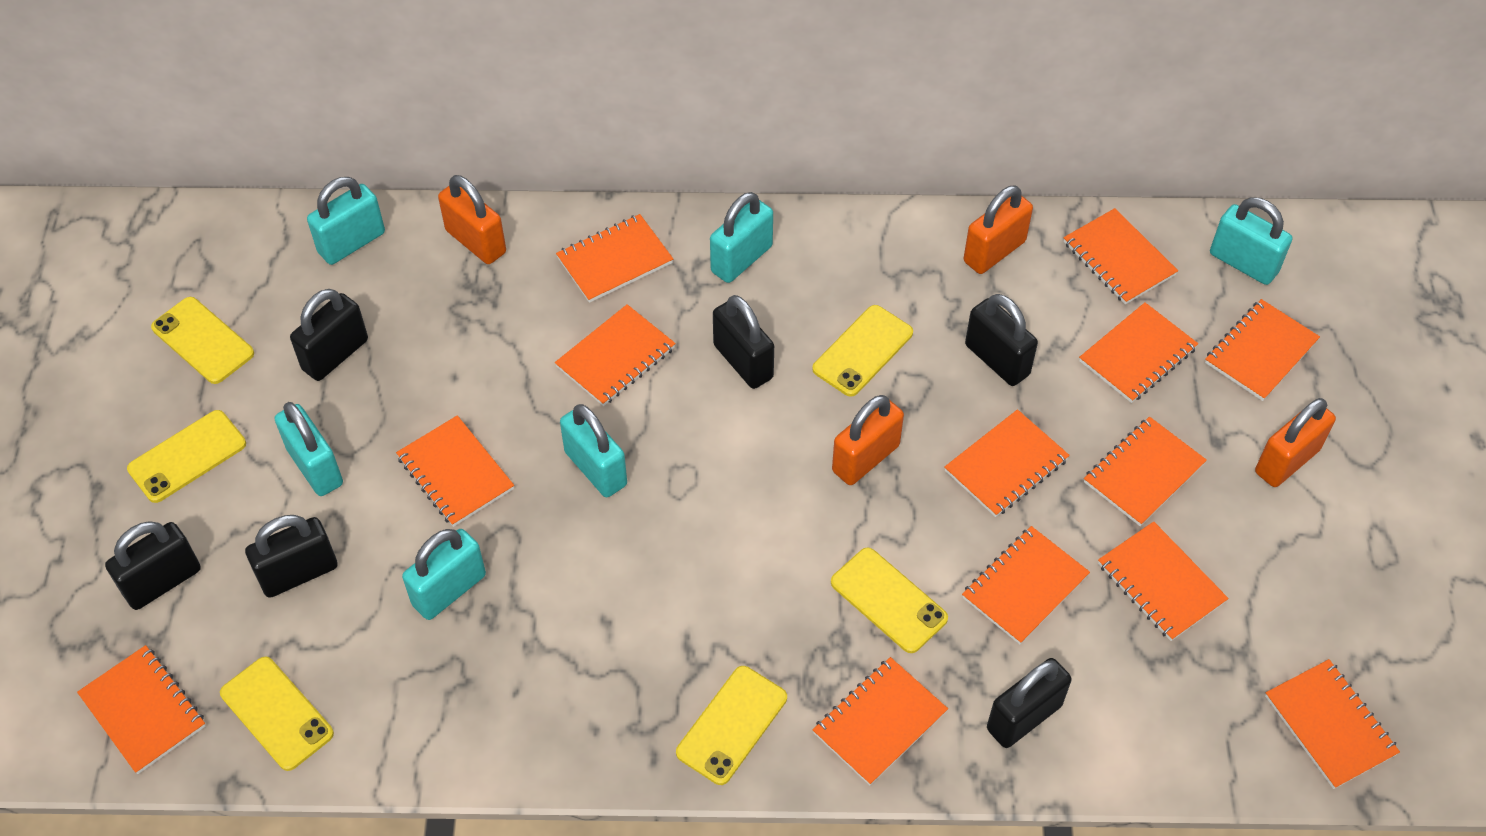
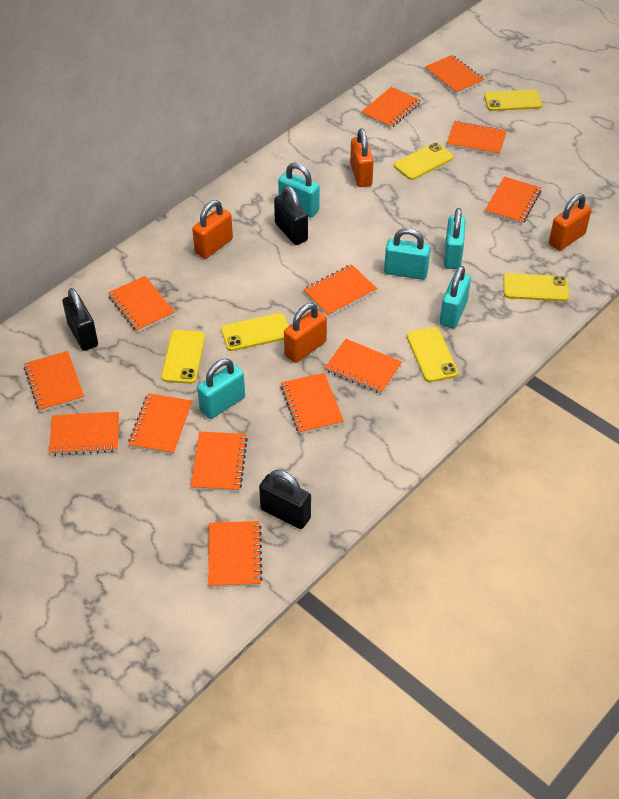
black padlock: 6 -> 3
turquoise padlock: 6 -> 5

